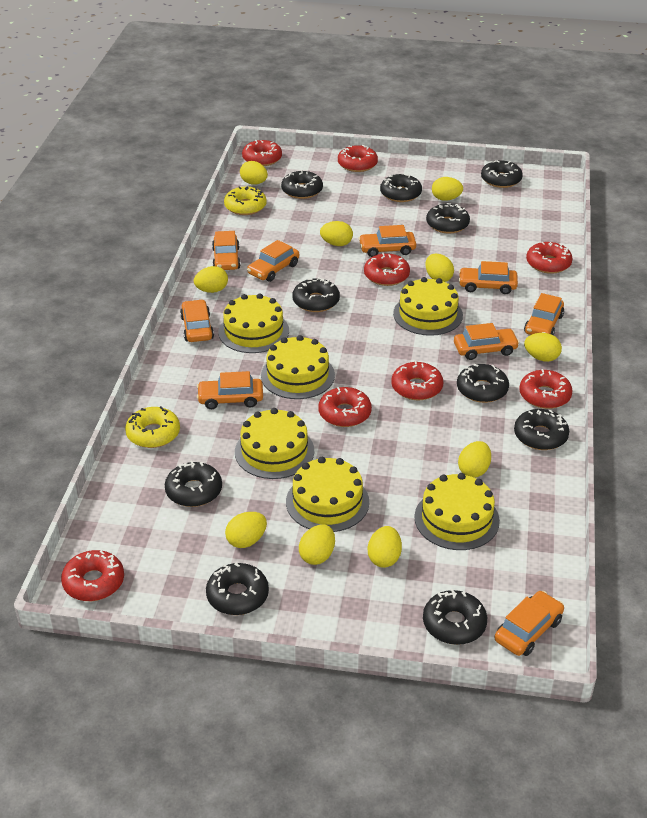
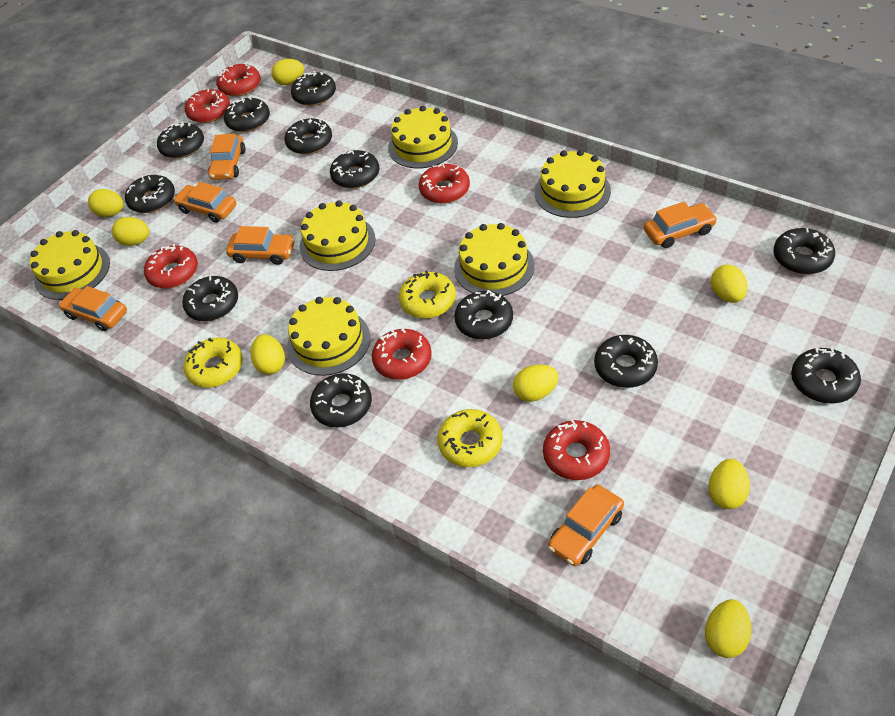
black donut: 10 -> 12
orange car: 9 -> 6
red donut: 8 -> 6
yellow donut: 2 -> 3
yellow egg: 10 -> 8

